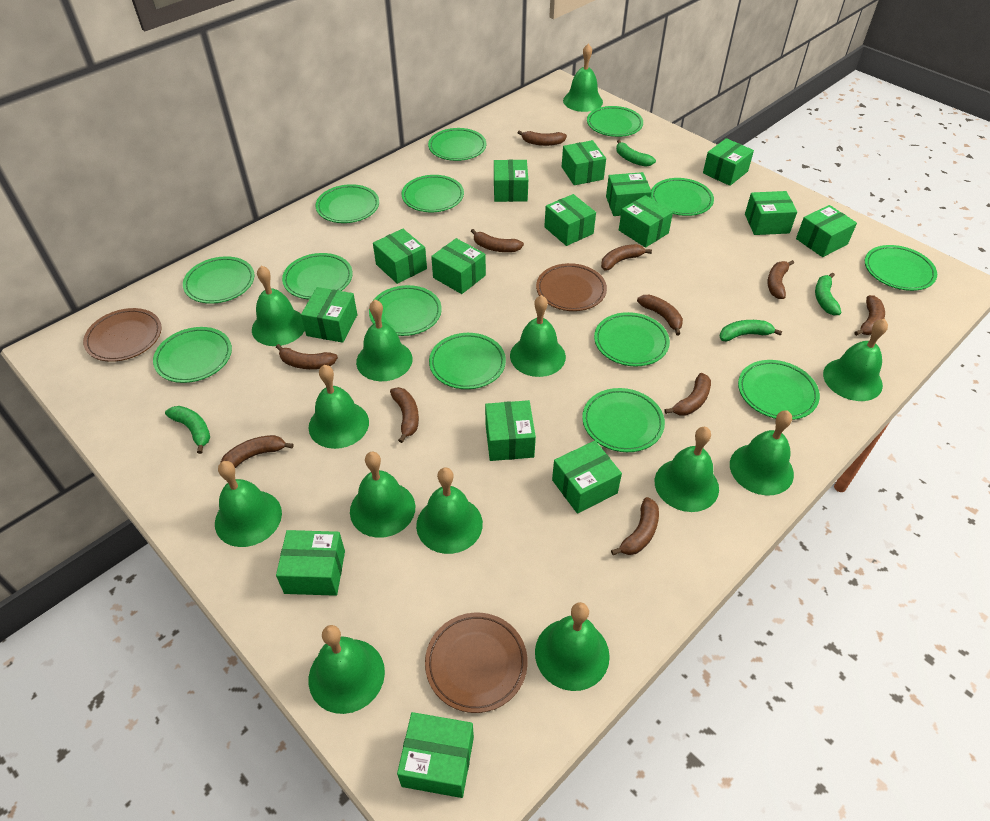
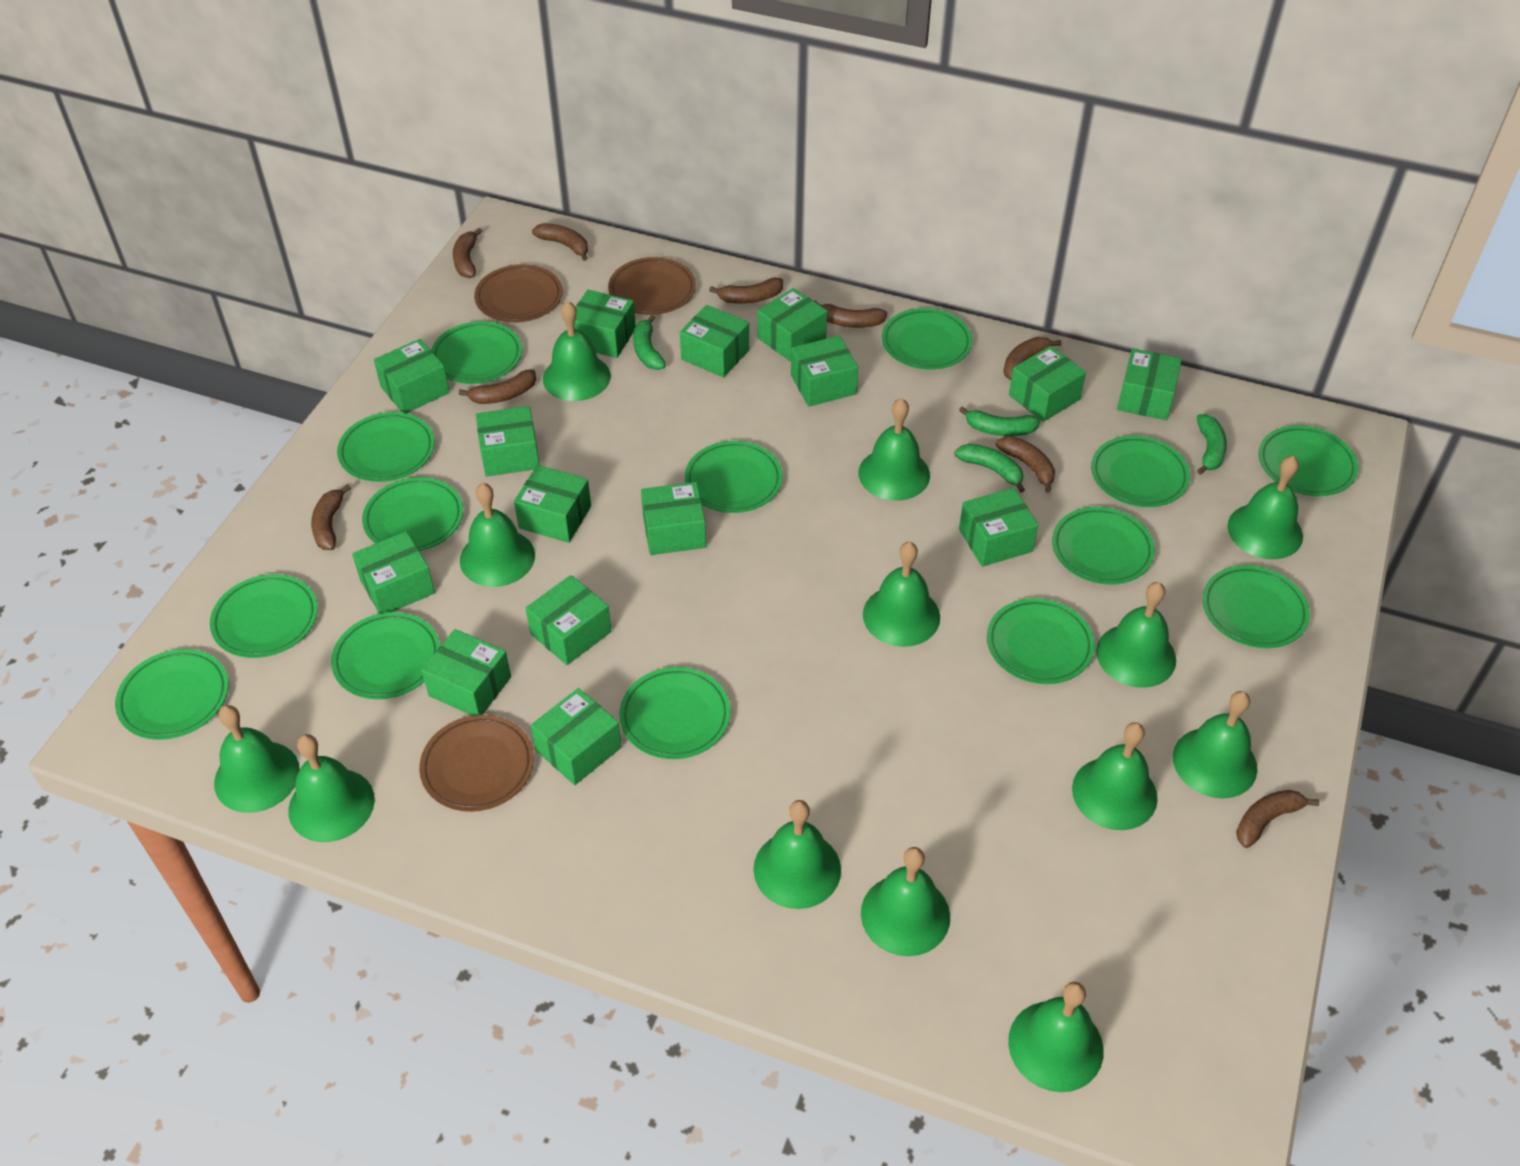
brown banana: 11 -> 9

